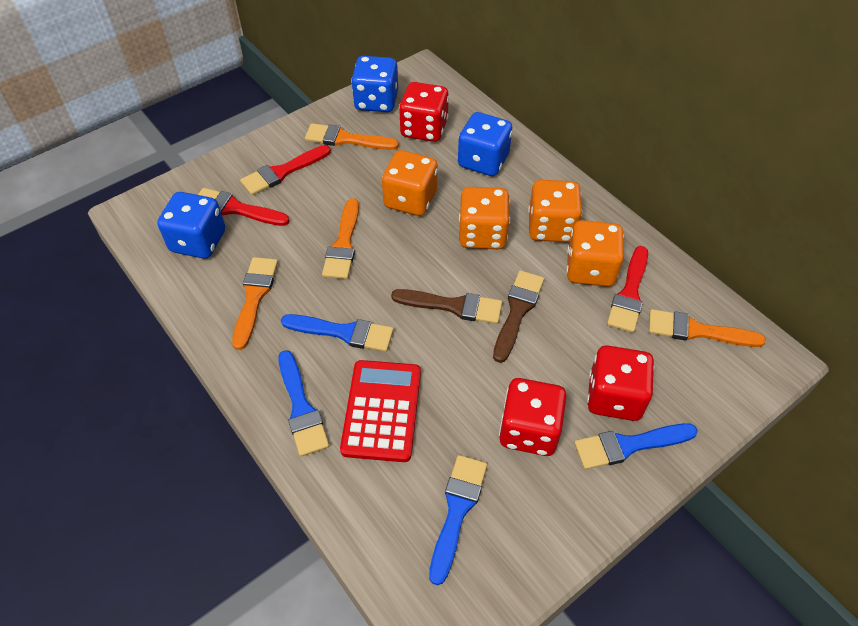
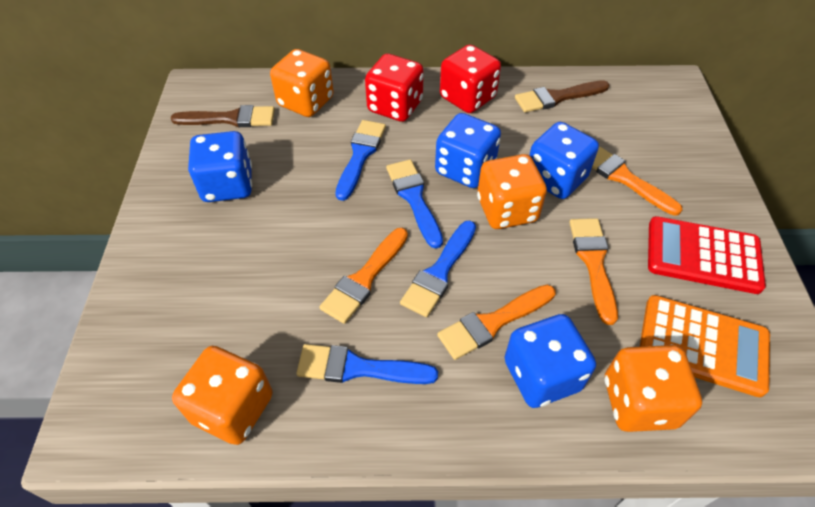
blue dice: 3 -> 4
orange calculator: 0 -> 1
red brush: 3 -> 0
red dice: 3 -> 2

